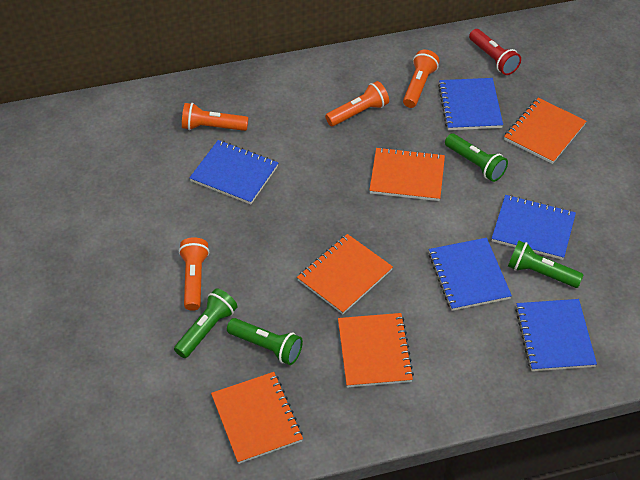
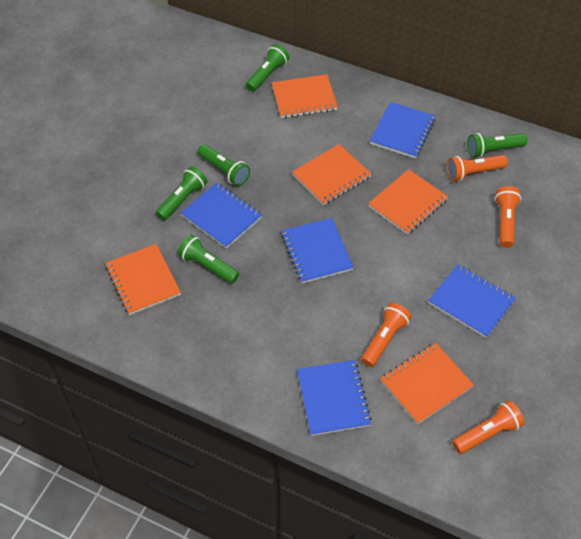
green flashlight: 4 -> 5
red flashlight: 1 -> 0

